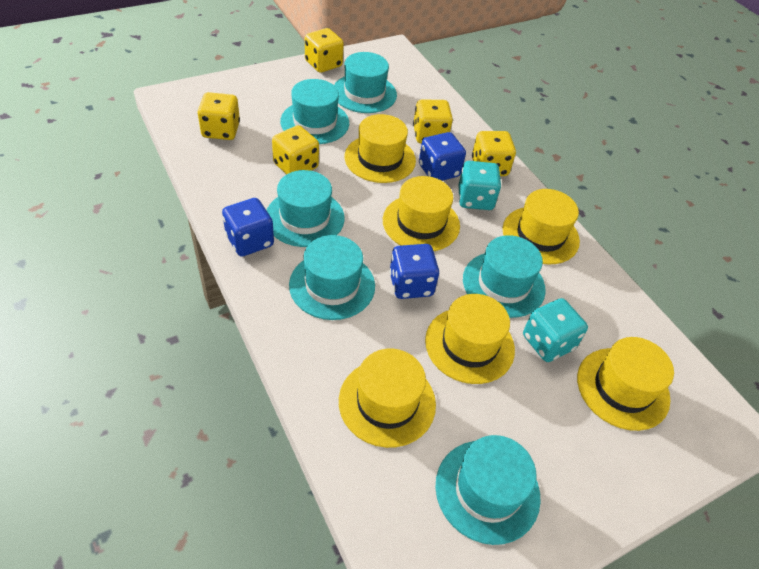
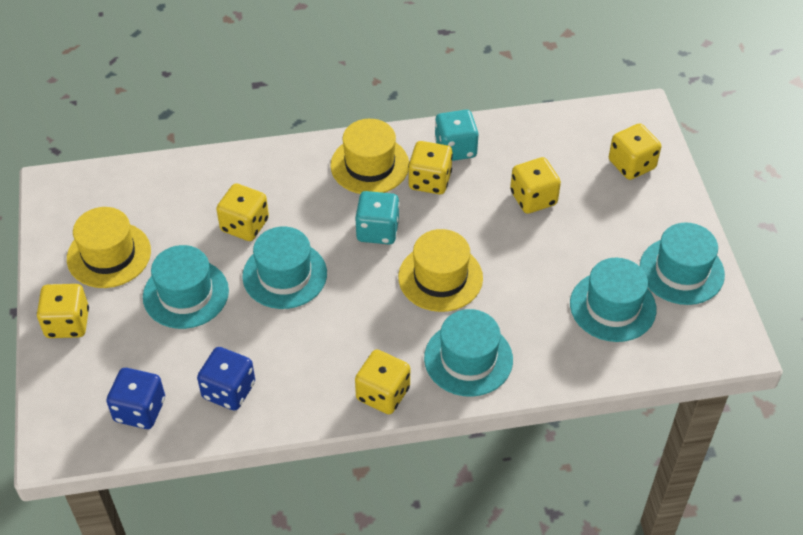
blue dice: 3 -> 2
turquoise hat: 6 -> 5
yellow dice: 5 -> 6
yellow hat: 6 -> 3

